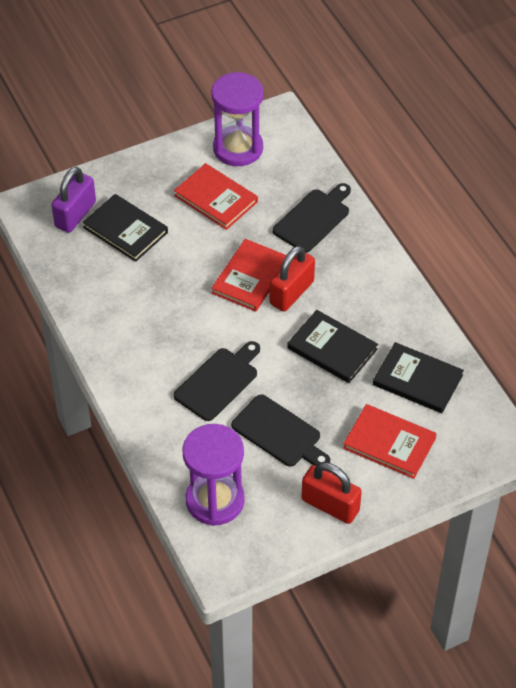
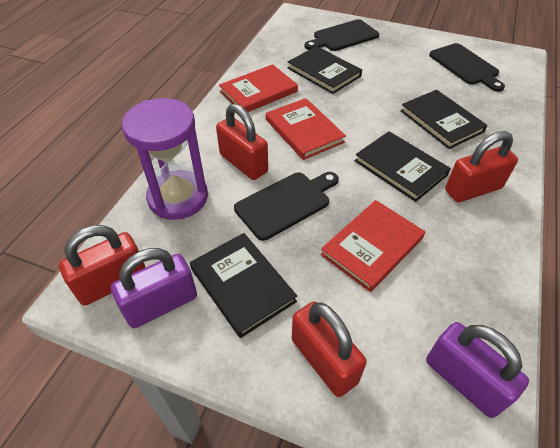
black book: 3 -> 4
purple hourglass: 2 -> 1
purple padlock: 1 -> 2
red padlock: 2 -> 4

